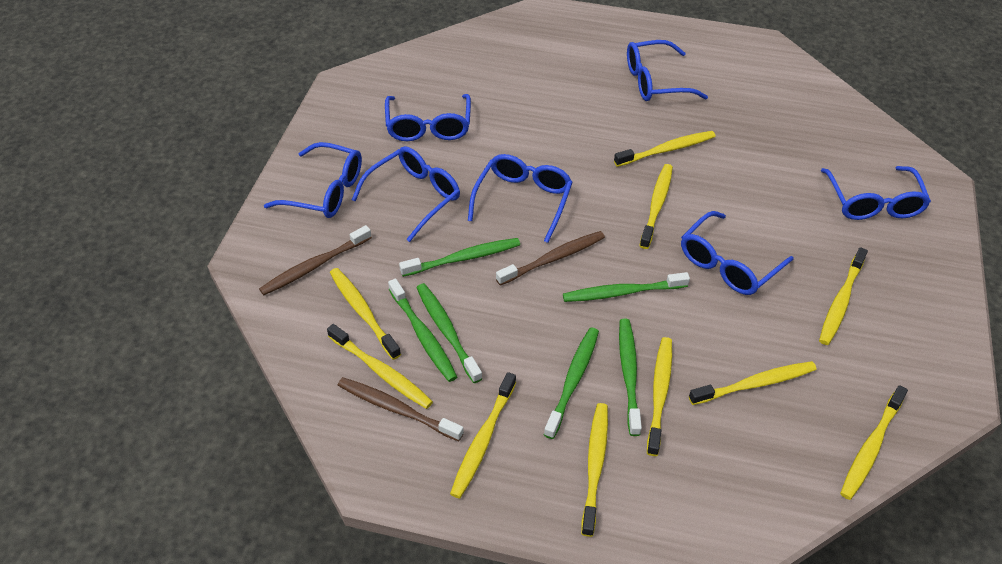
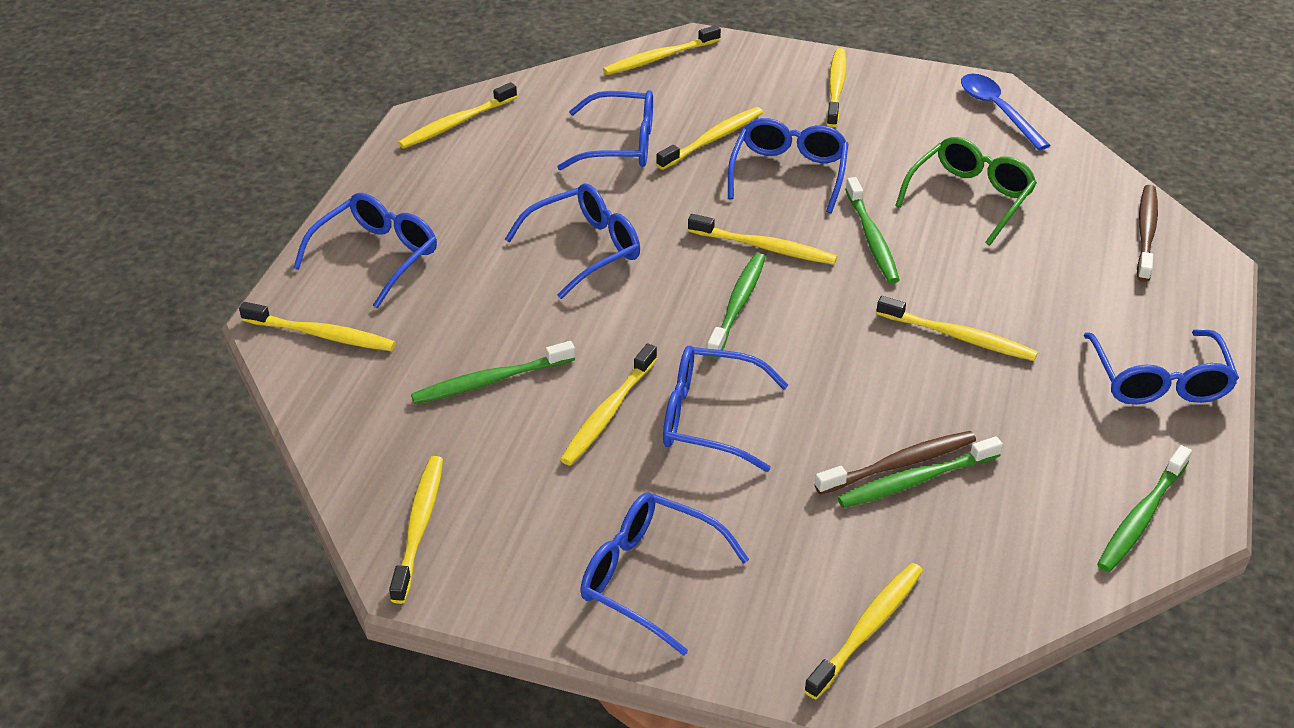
blue spoon: 0 -> 1
brown toothbrush: 3 -> 2
green glasses: 0 -> 1
green toothbrush: 6 -> 5

